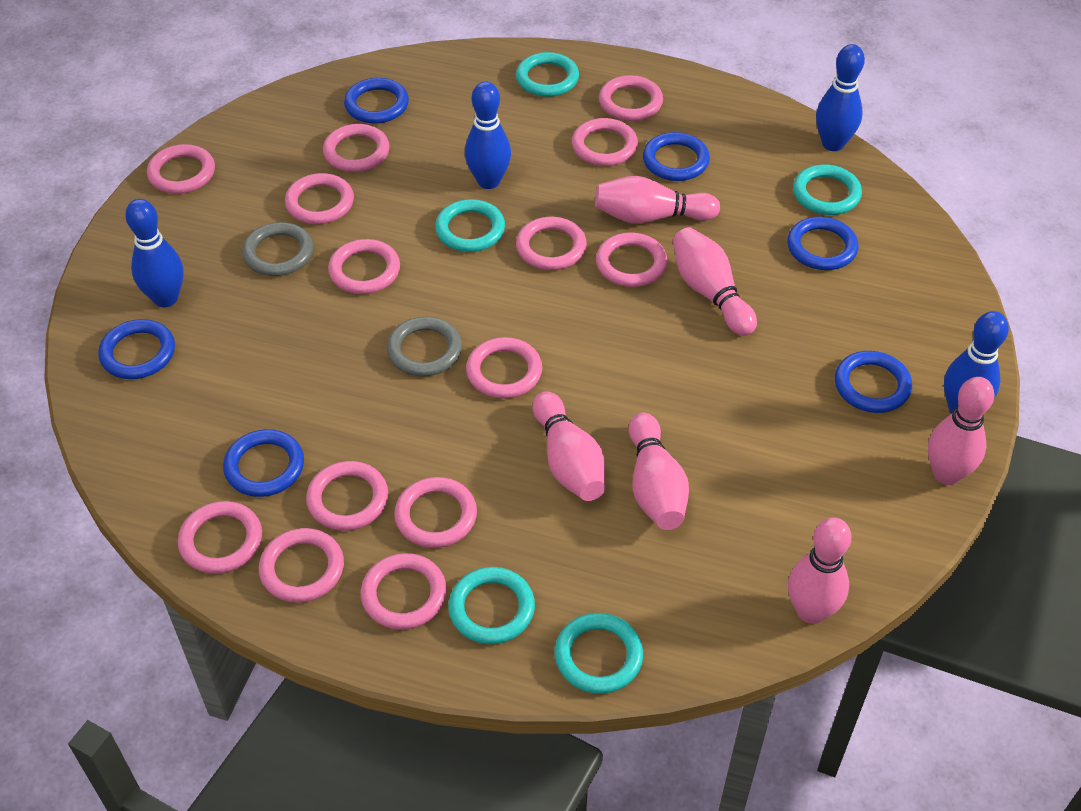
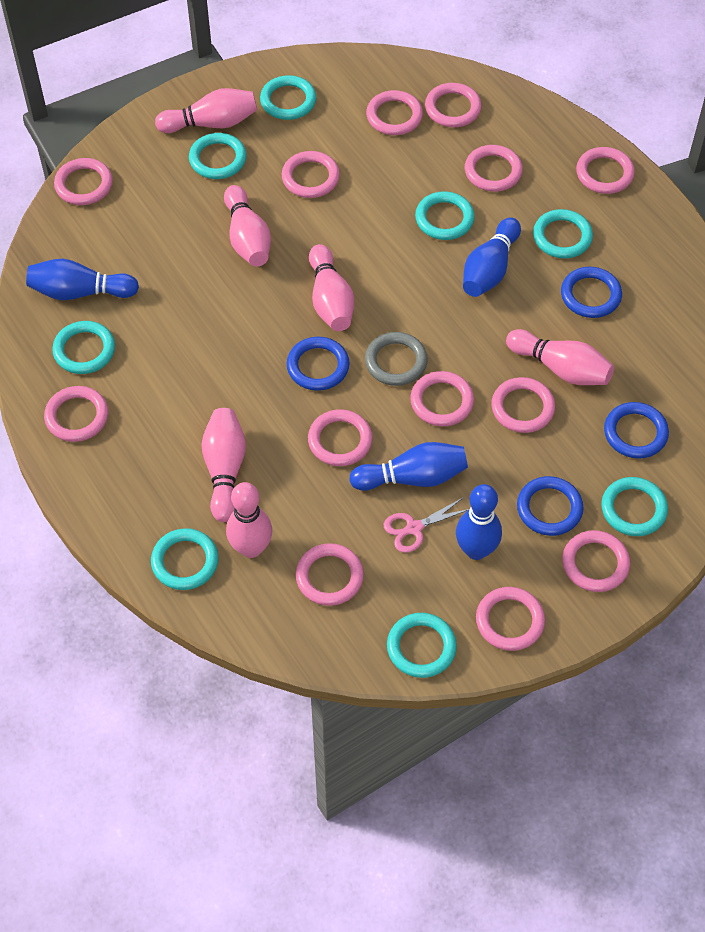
blue ring: 6 -> 4
grey ring: 2 -> 1
pink ring: 14 -> 13
pink scissors: 0 -> 1
turquoise ring: 5 -> 8

